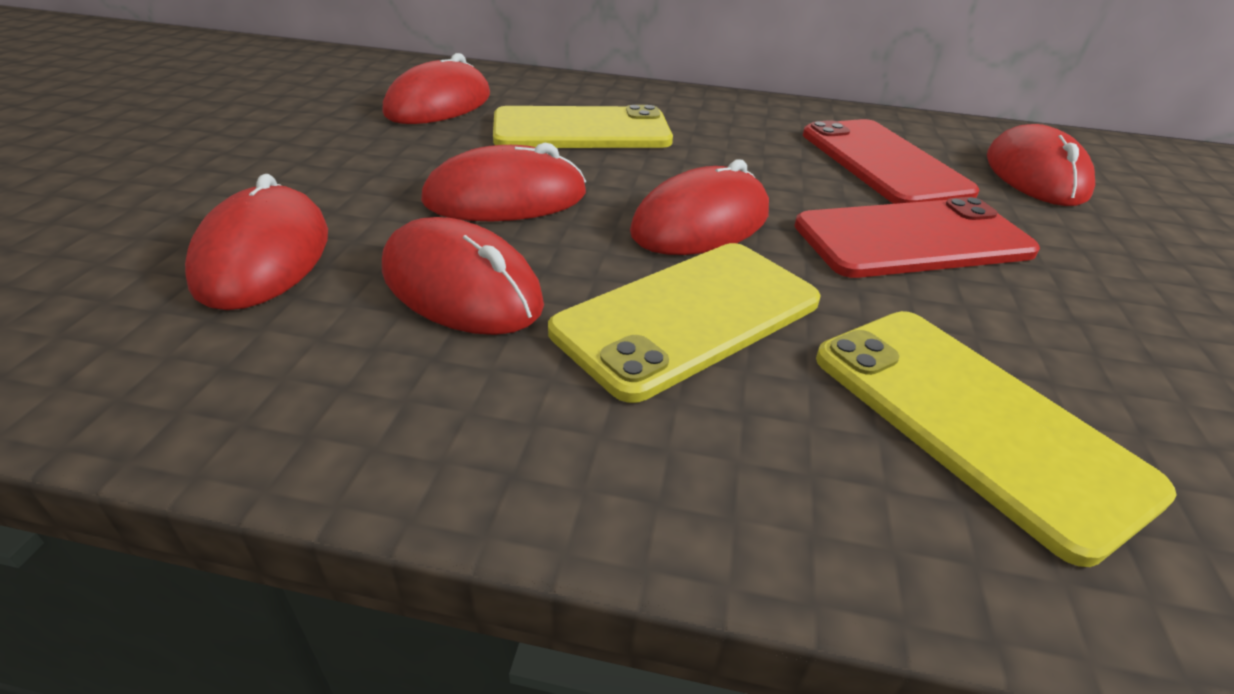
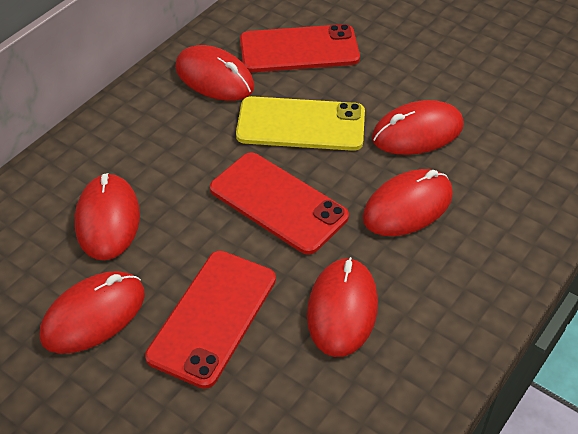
red phone: 2 -> 3
yellow phone: 3 -> 1

